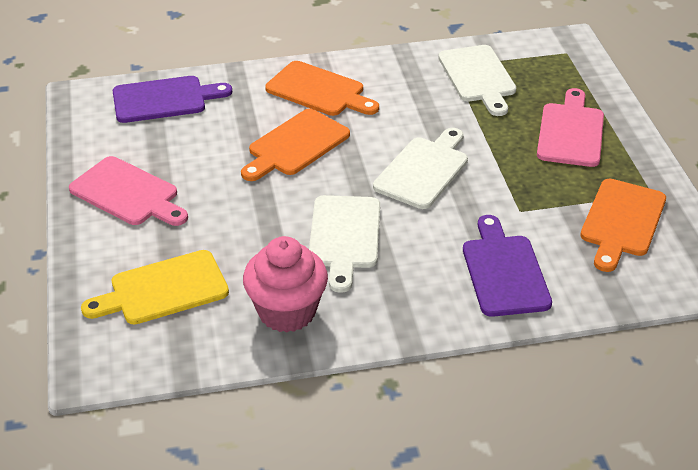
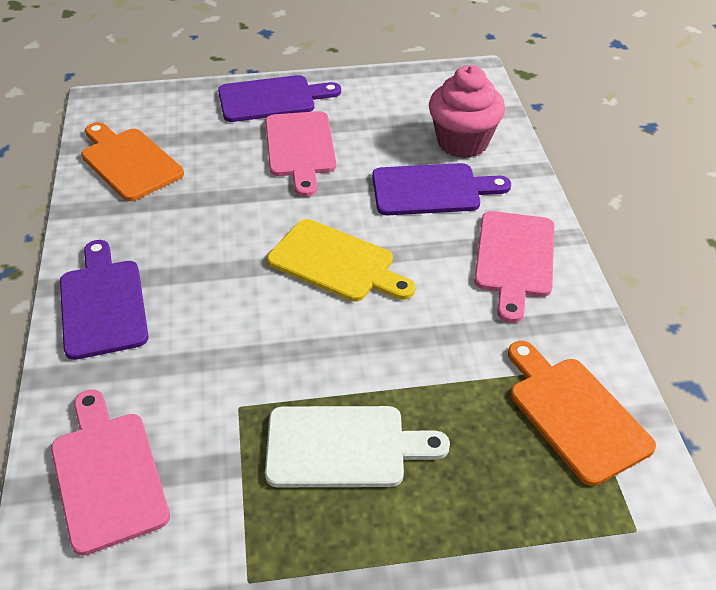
orange cutting board: 3 -> 2
pink cutting board: 2 -> 3
purple cutting board: 2 -> 3
white cutting board: 3 -> 1

